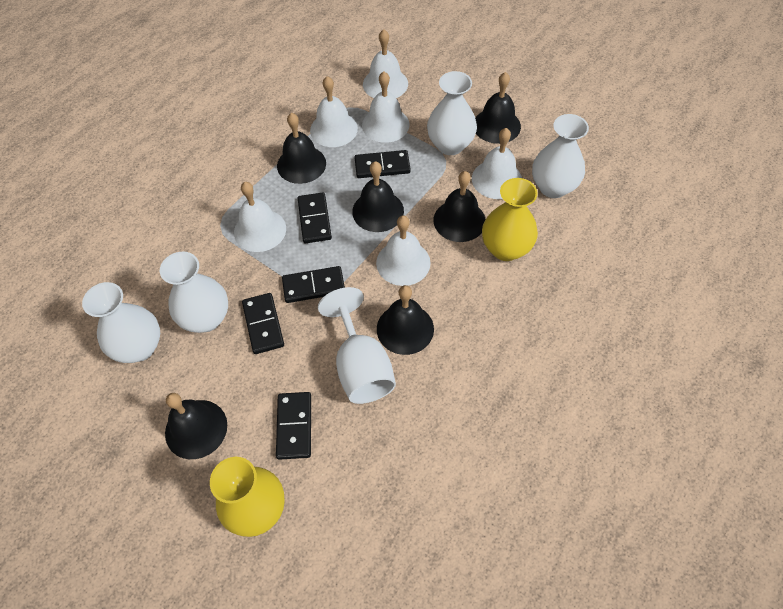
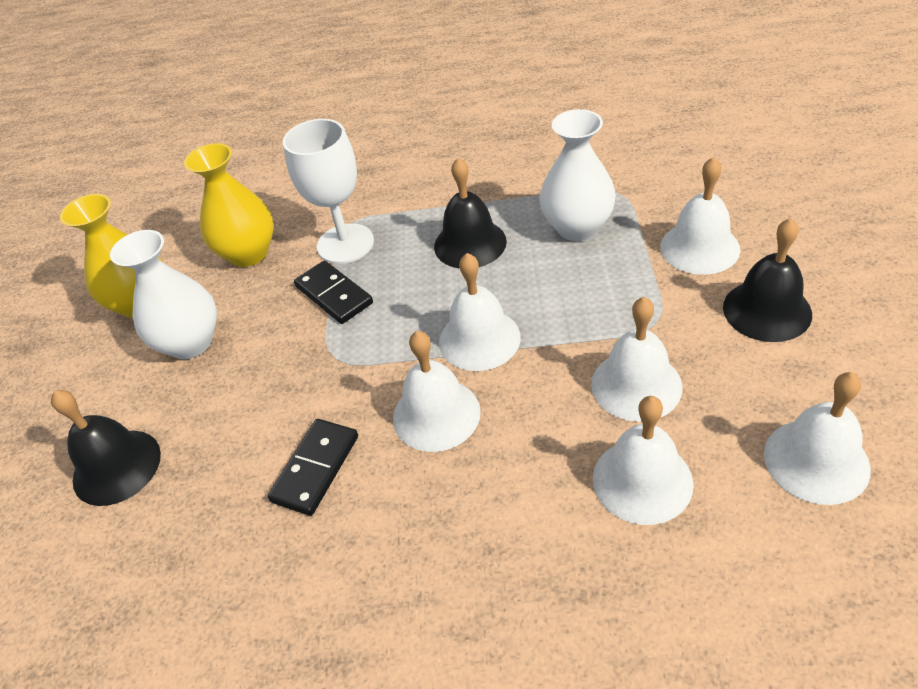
black bell: 6 -> 3
black domino: 5 -> 2
white vase: 4 -> 2

